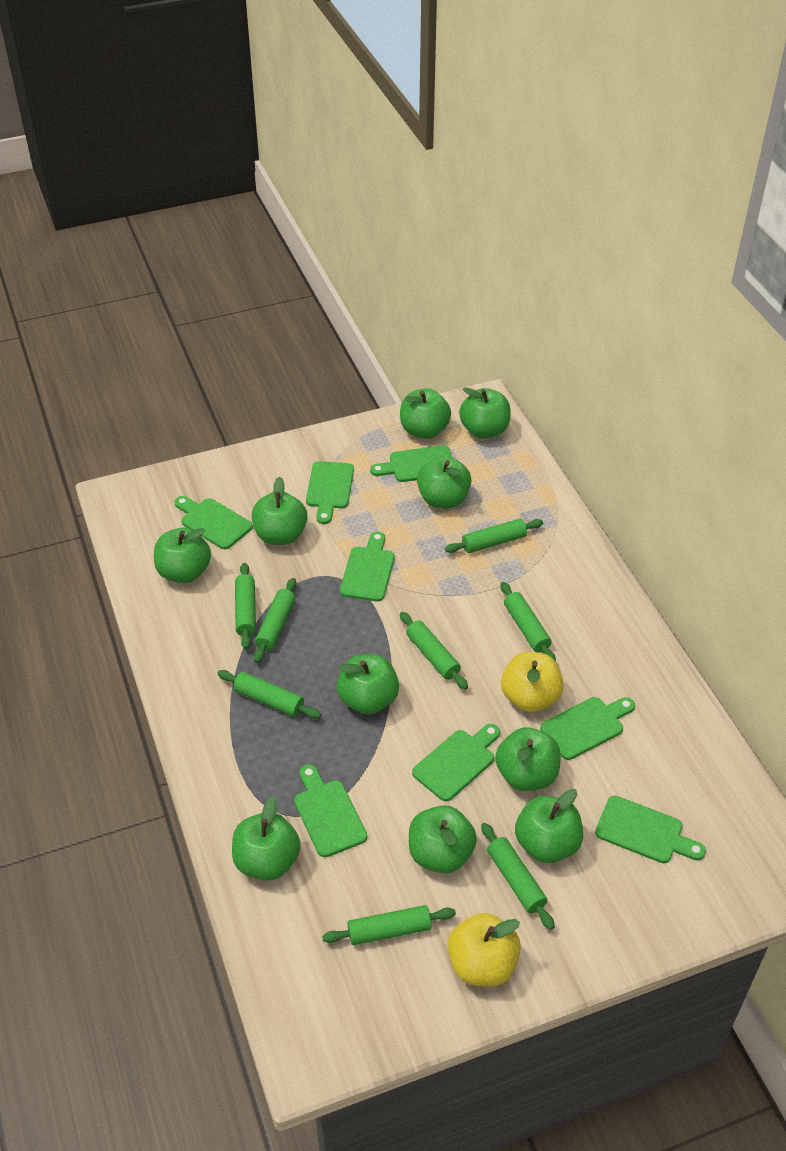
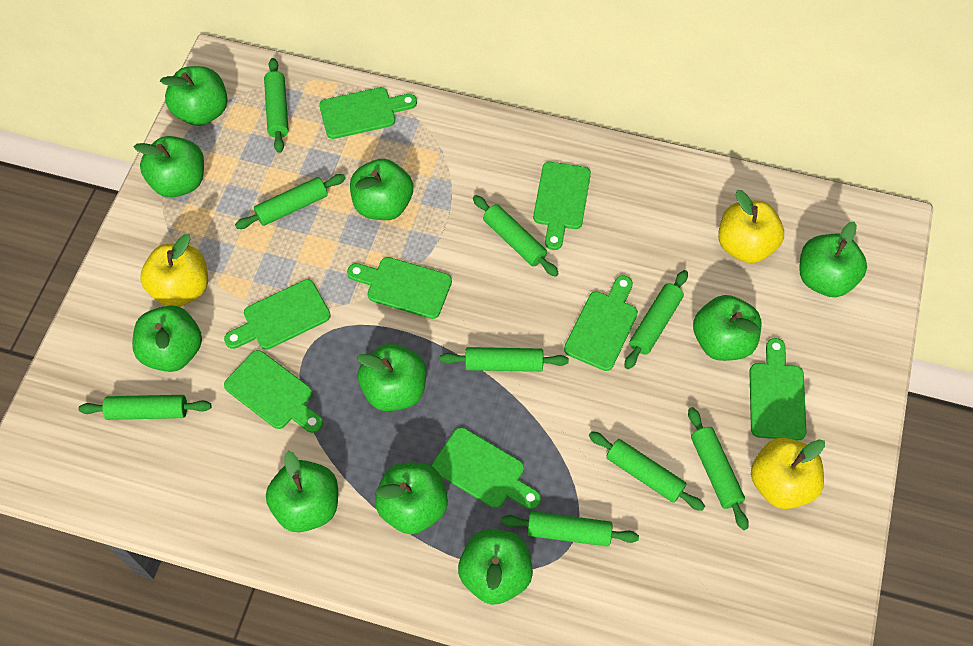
green rolling pin: 8 -> 9
yellow apple: 2 -> 3

